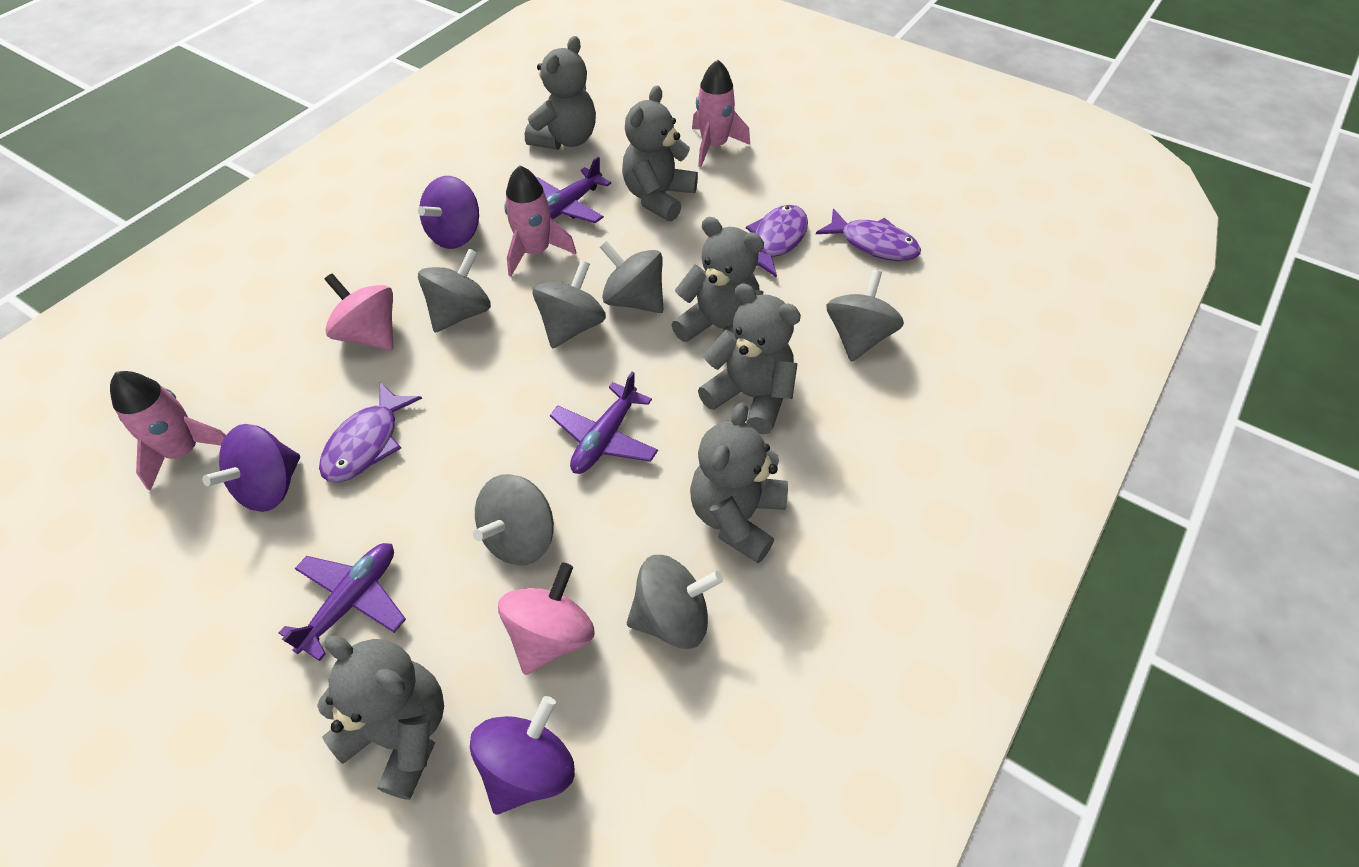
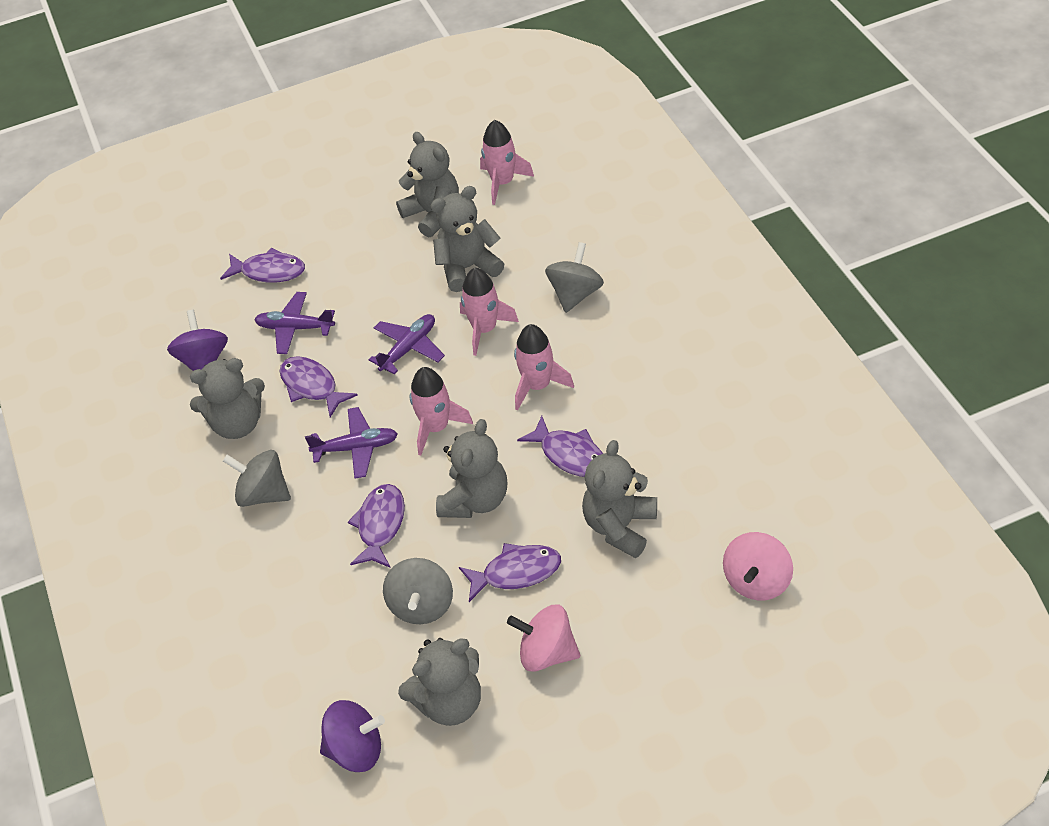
grey spinning top: 6 -> 3
pink rocket: 3 -> 4
purple fish: 3 -> 5
purple spinning top: 3 -> 2

